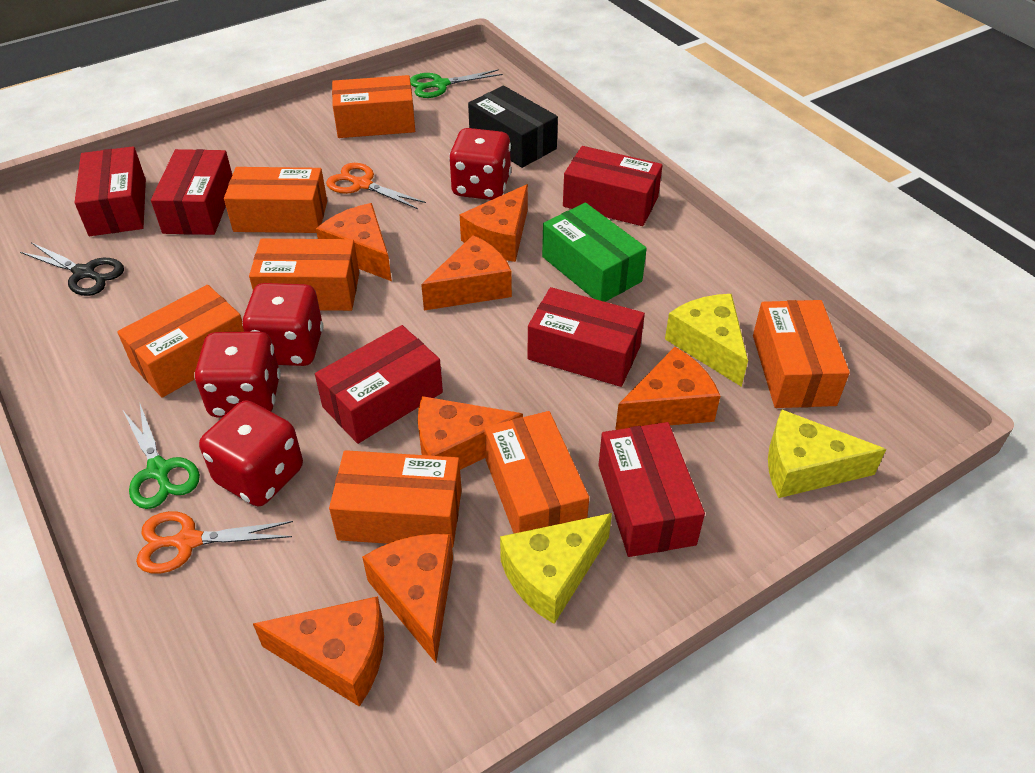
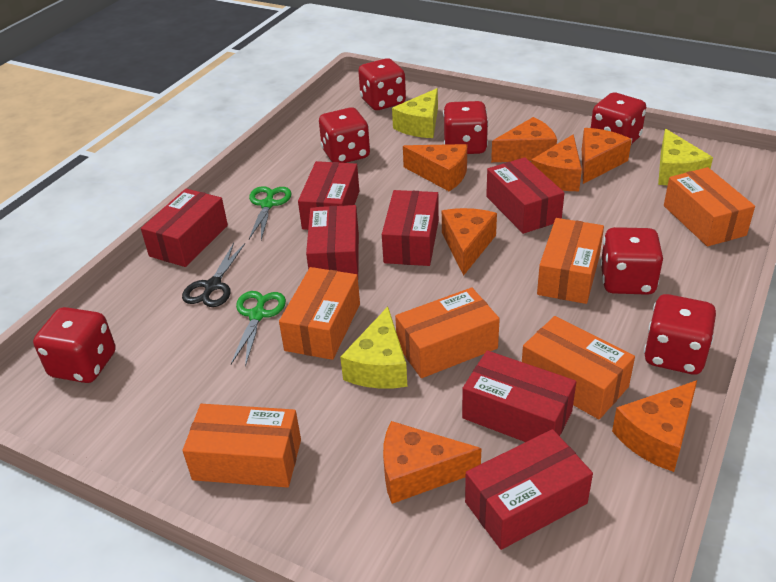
black box: 1 -> 0
green box: 1 -> 0
orange box: 7 -> 6
orange scissors: 2 -> 0
red box: 6 -> 7
red dice: 4 -> 7

